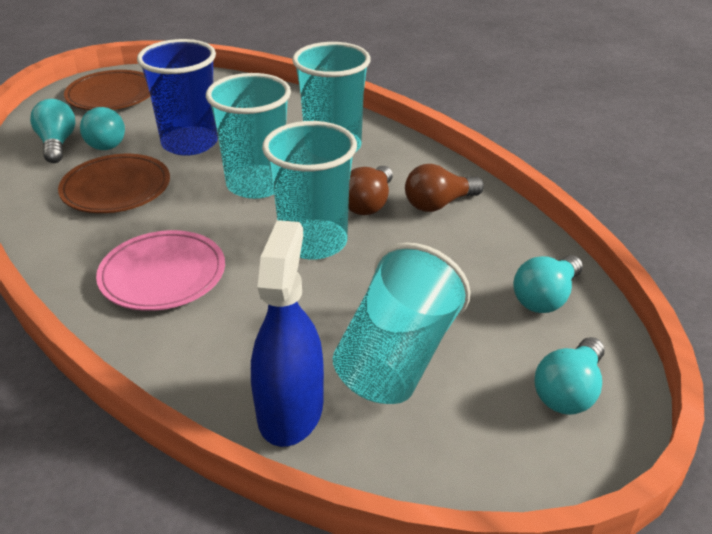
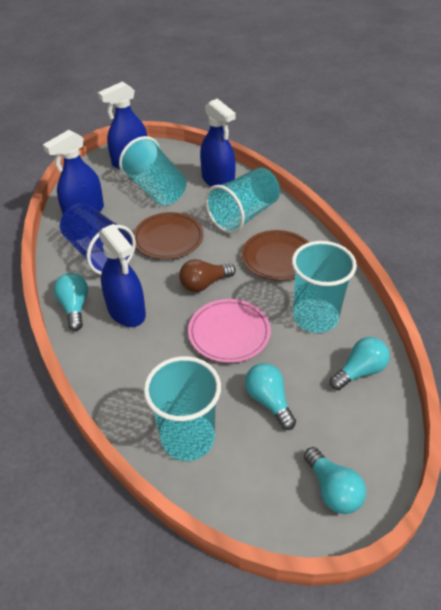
blue spray bottle: 1 -> 4
brown light bulb: 2 -> 1

